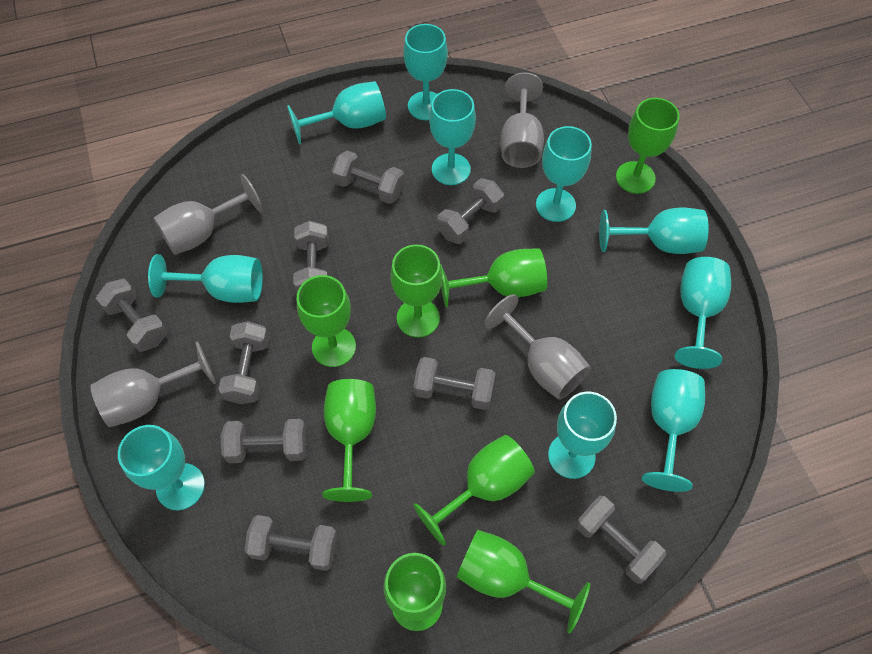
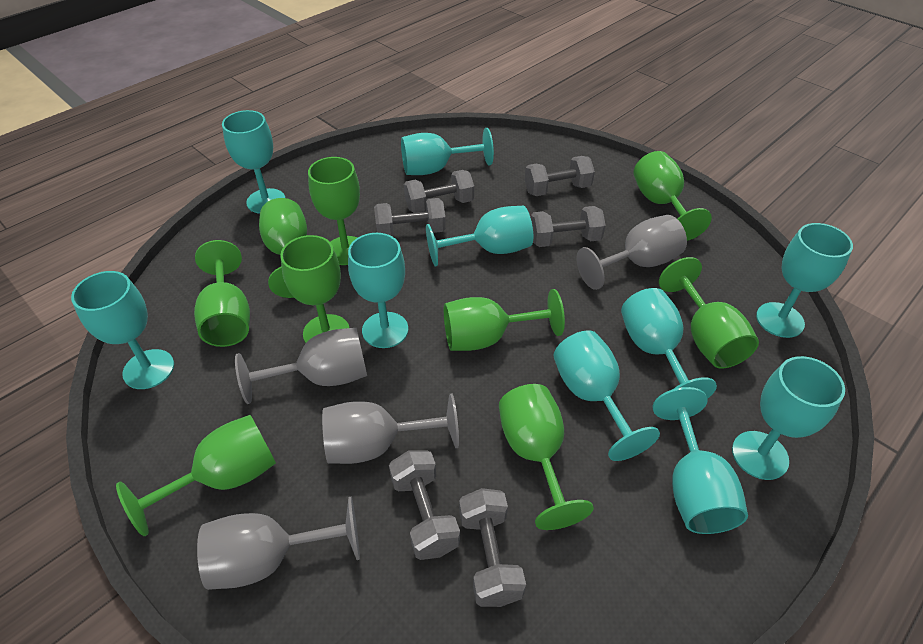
green goblet: 8 -> 9
grey dumbbell: 9 -> 6

